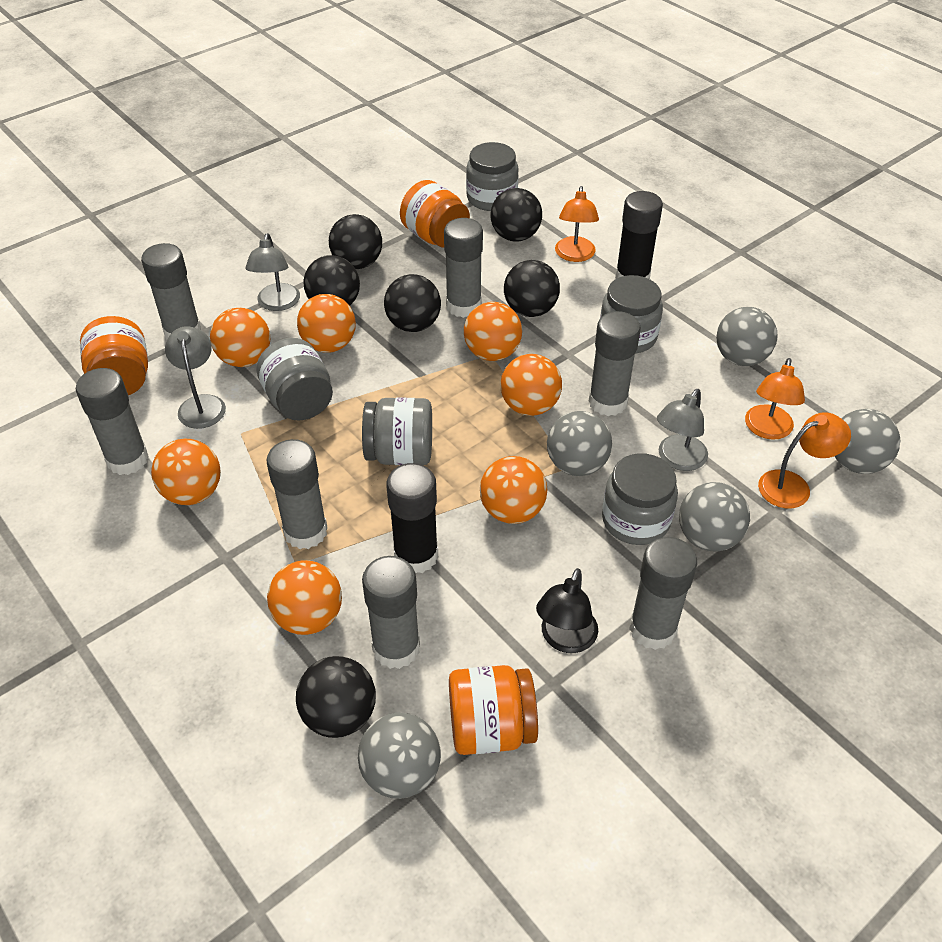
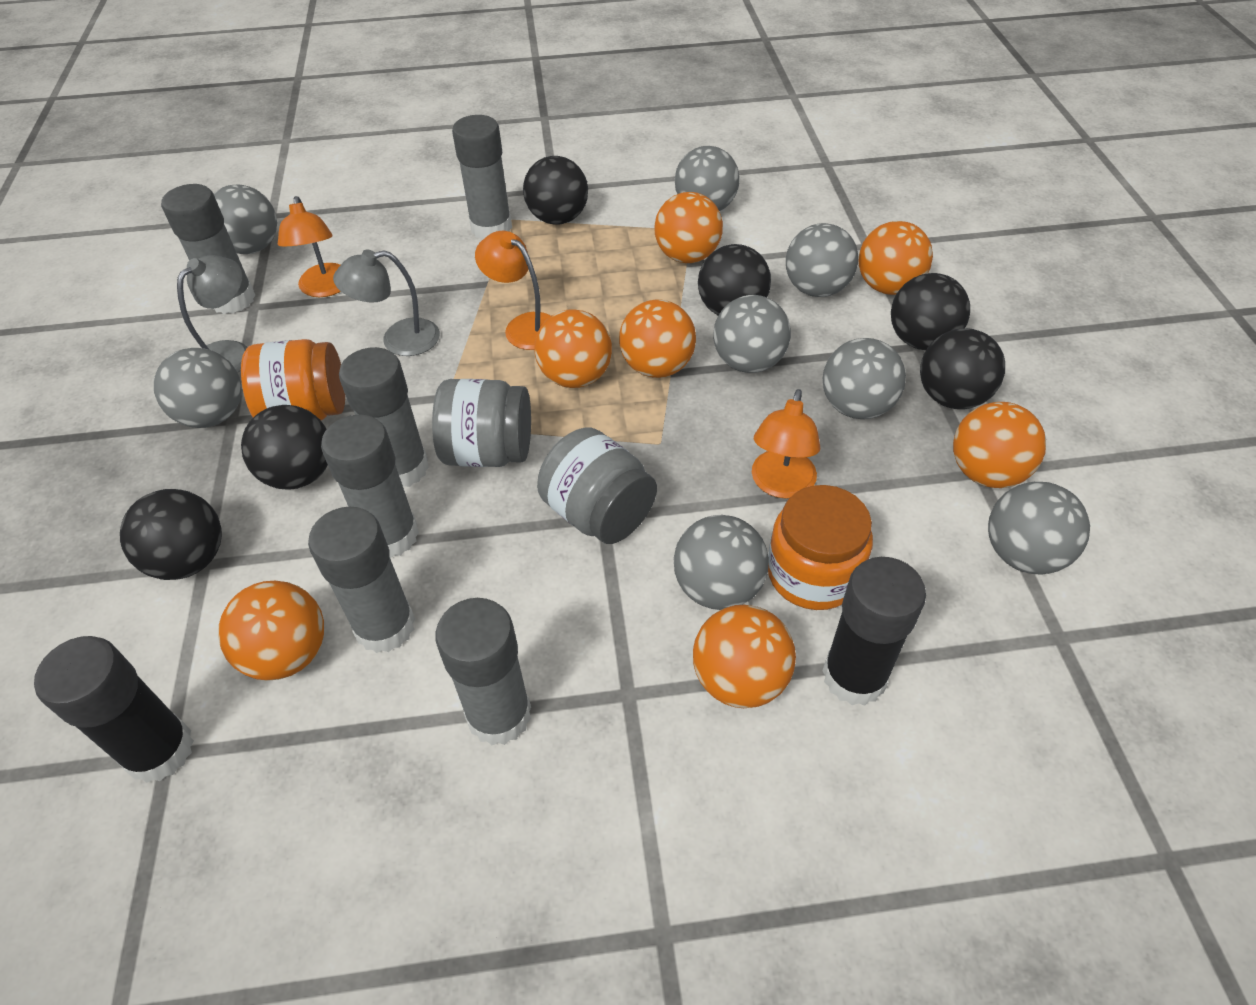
black lamp: 1 -> 0
grey ball: 5 -> 8
grey glue stick: 7 -> 6
grey jar: 5 -> 2
grey lamp: 3 -> 2
orange jar: 3 -> 2

